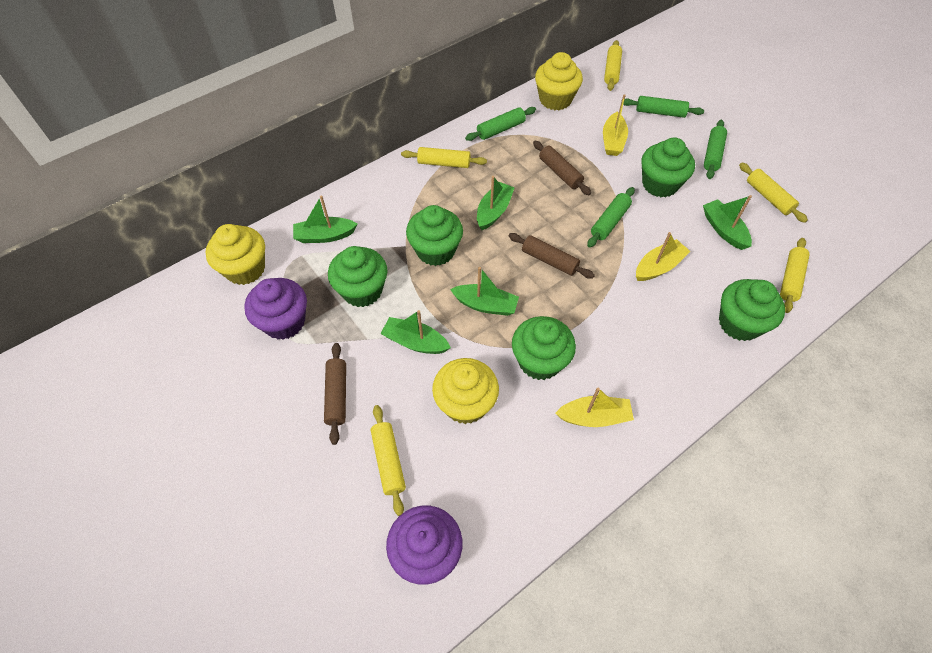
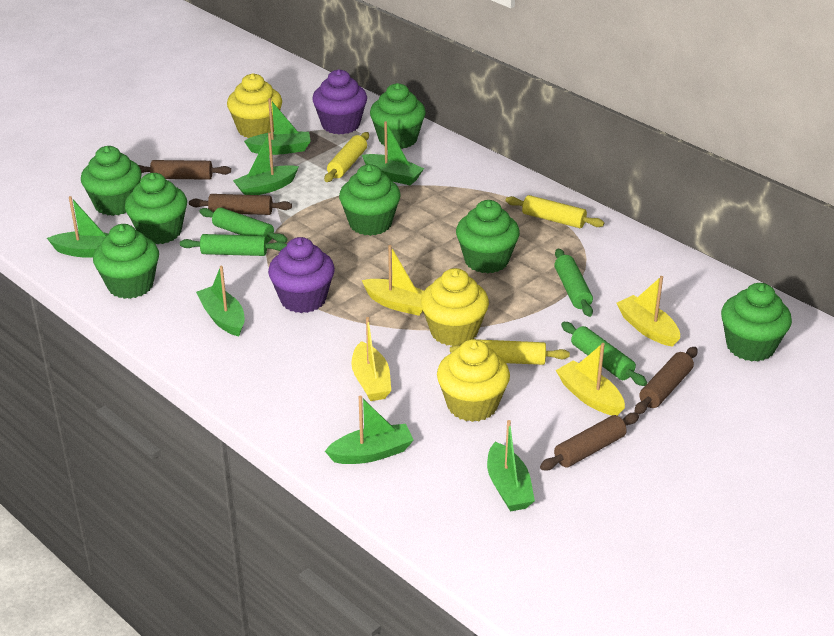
brown rolling pin: 3 -> 4
green boat: 5 -> 7
green cupcake: 5 -> 7
yellow boat: 3 -> 4
yellow rolling pin: 5 -> 3

